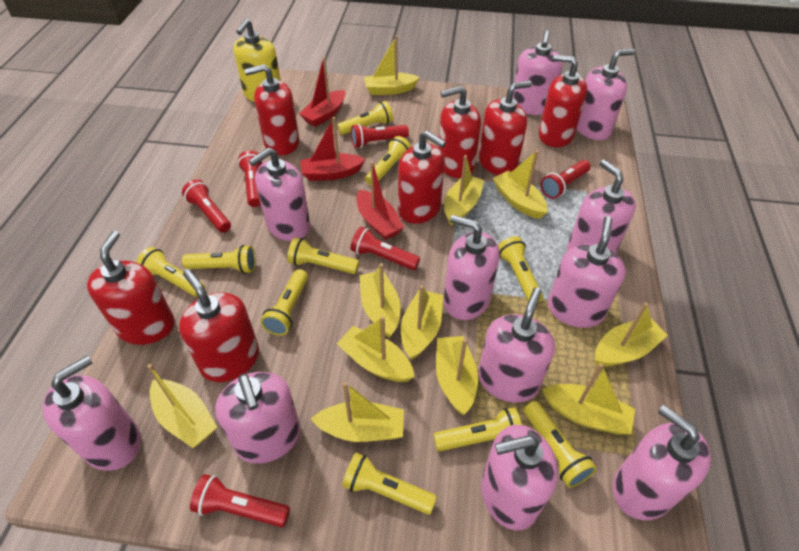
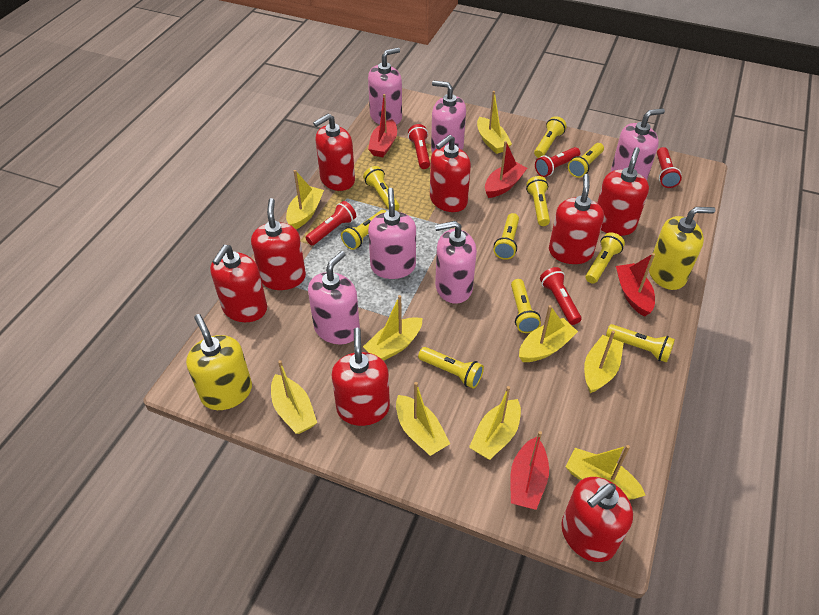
pink soap dispenser: 11 -> 6
red boat: 3 -> 4
red flashlight: 6 -> 5
red soap dispenser: 7 -> 8
yellow boat: 11 -> 9
yellow soap dispenser: 1 -> 2

